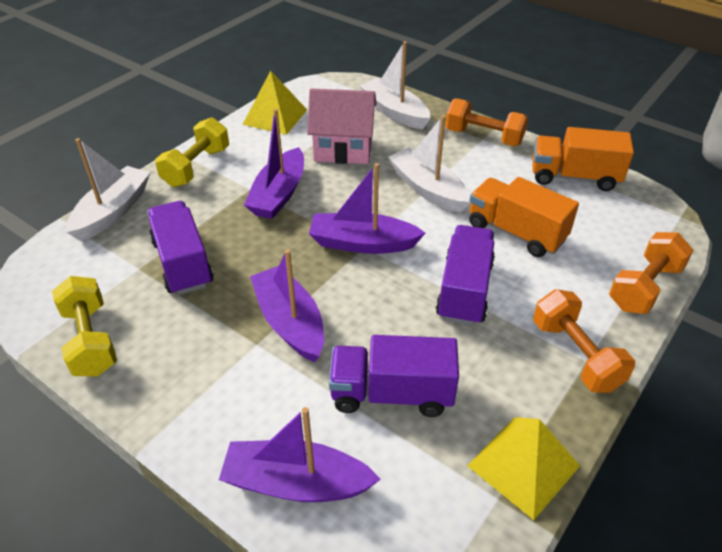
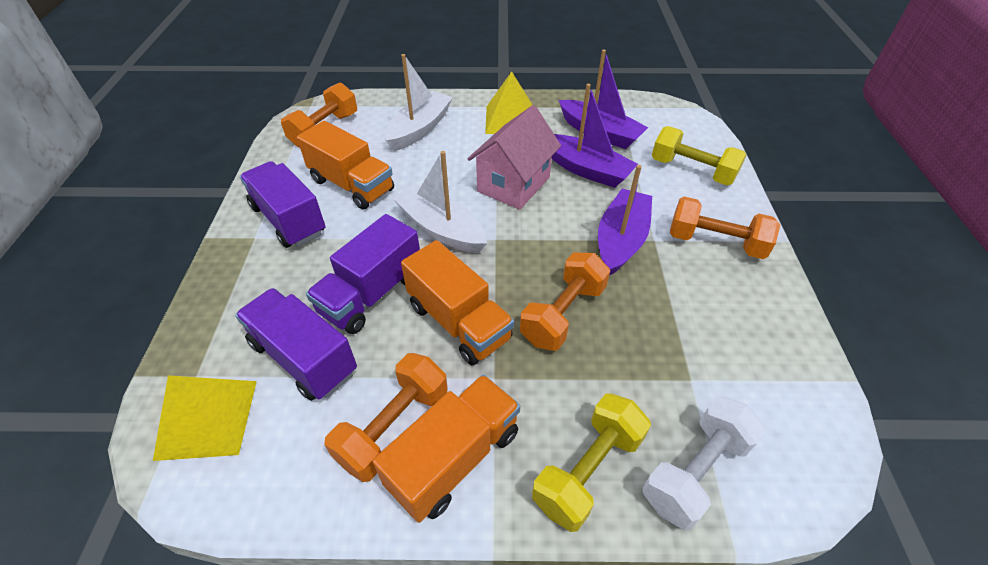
orange dumbbell: 3 -> 4
orange truck: 2 -> 3
purple boat: 4 -> 3
white boat: 3 -> 2
white dumbbell: 0 -> 1

